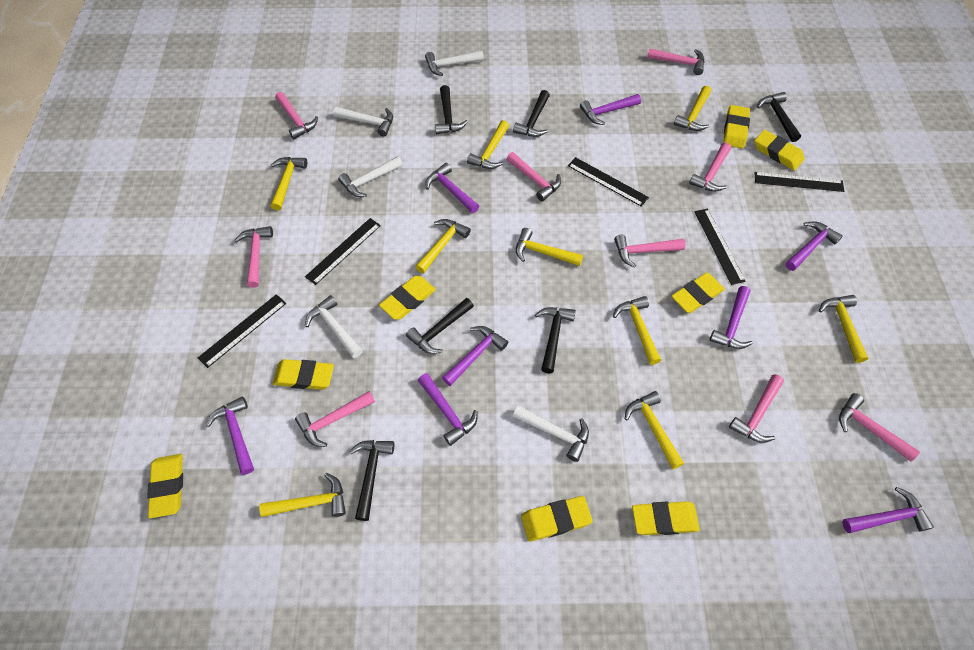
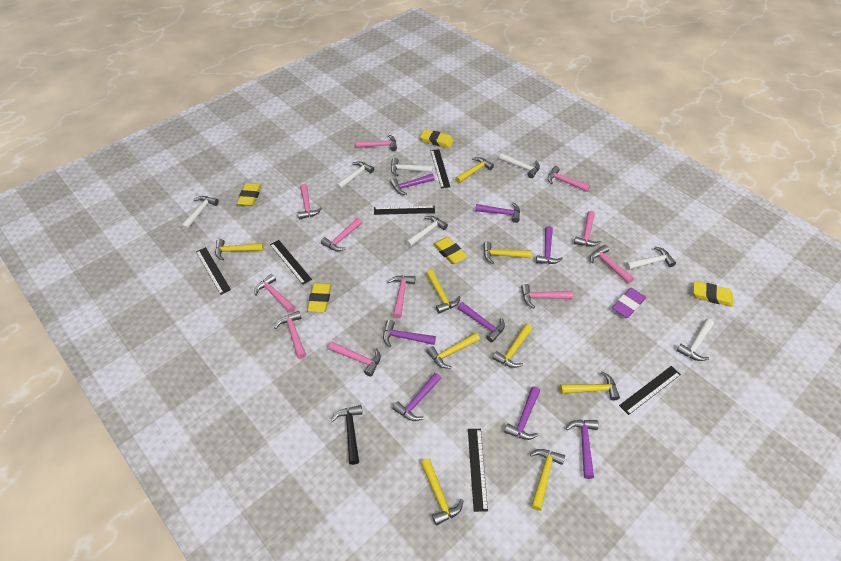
black hammer: 6 -> 1
black ruler: 5 -> 6
pink hammer: 9 -> 11
purple eraser: 0 -> 1
white hammer: 5 -> 7
yellow eraser: 8 -> 5

